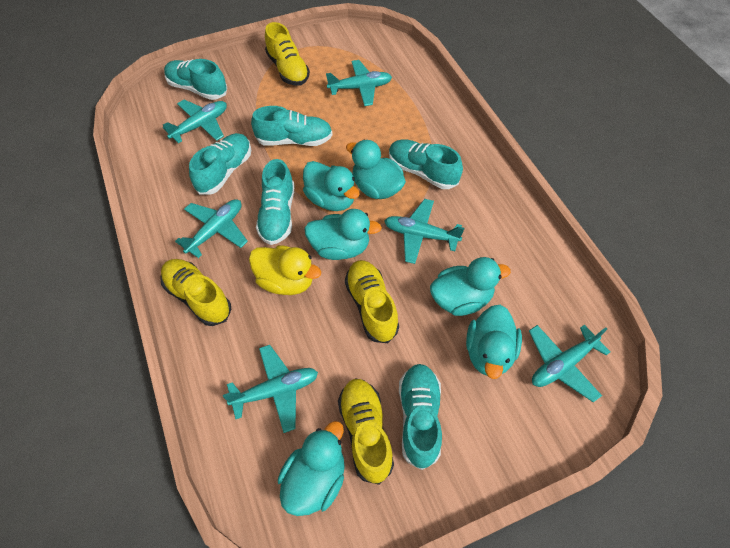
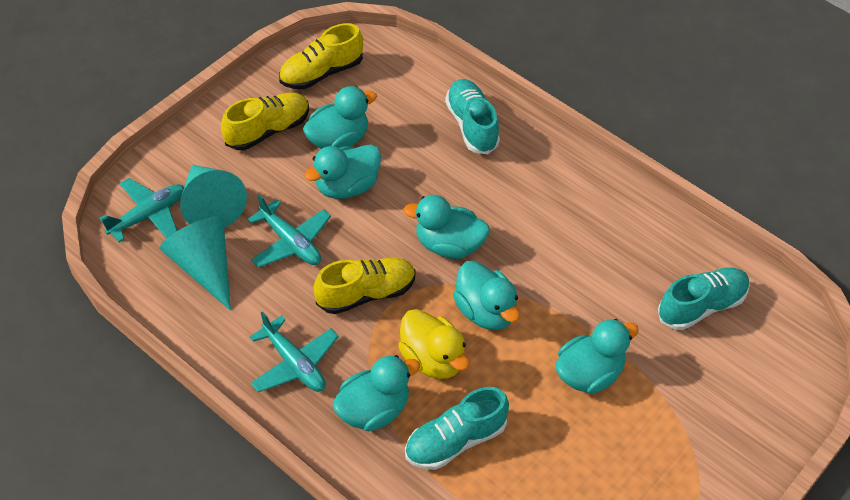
turquoise cone: 0 -> 2
turquoise plane: 6 -> 3
turquoise shoe: 6 -> 3
yellow shoe: 4 -> 3

